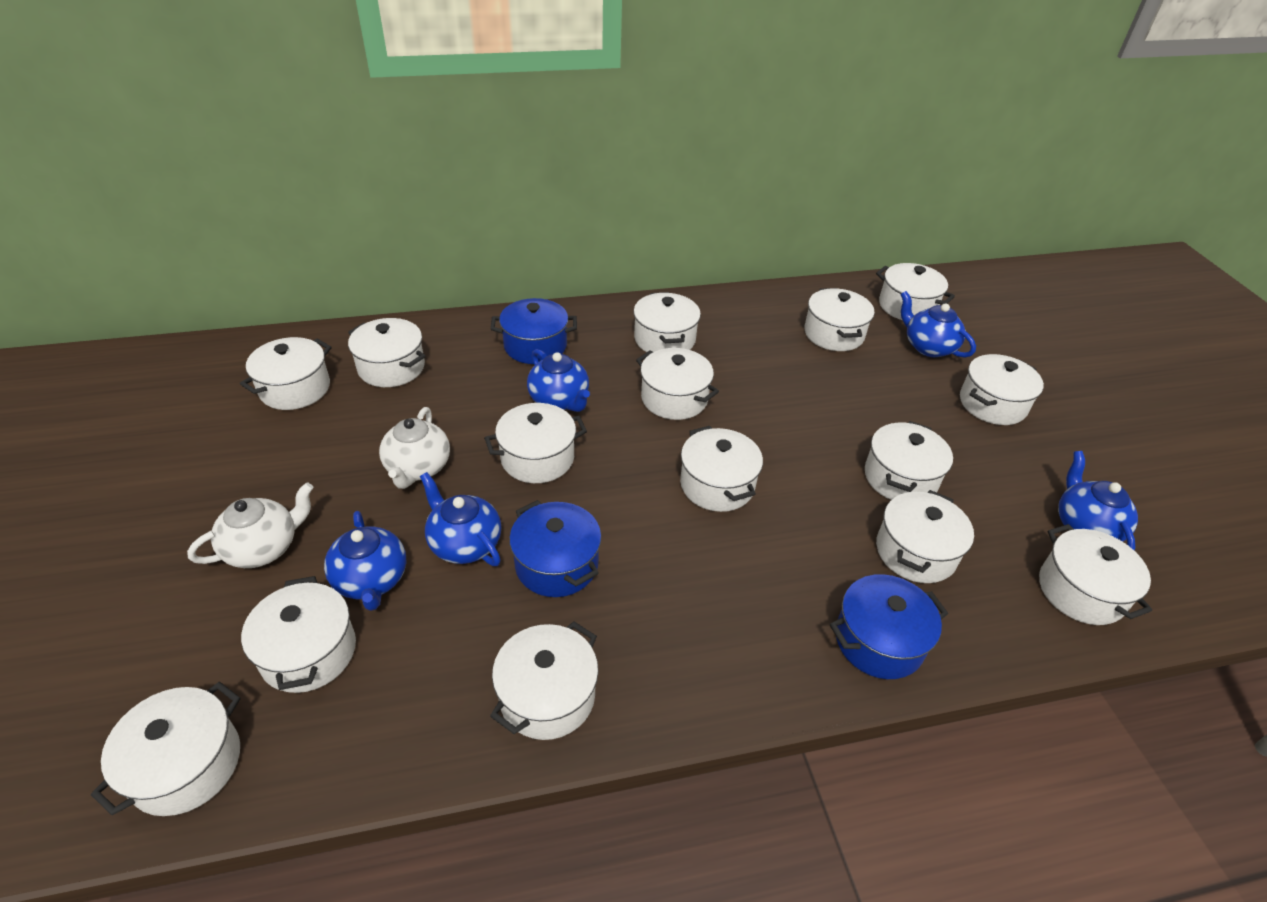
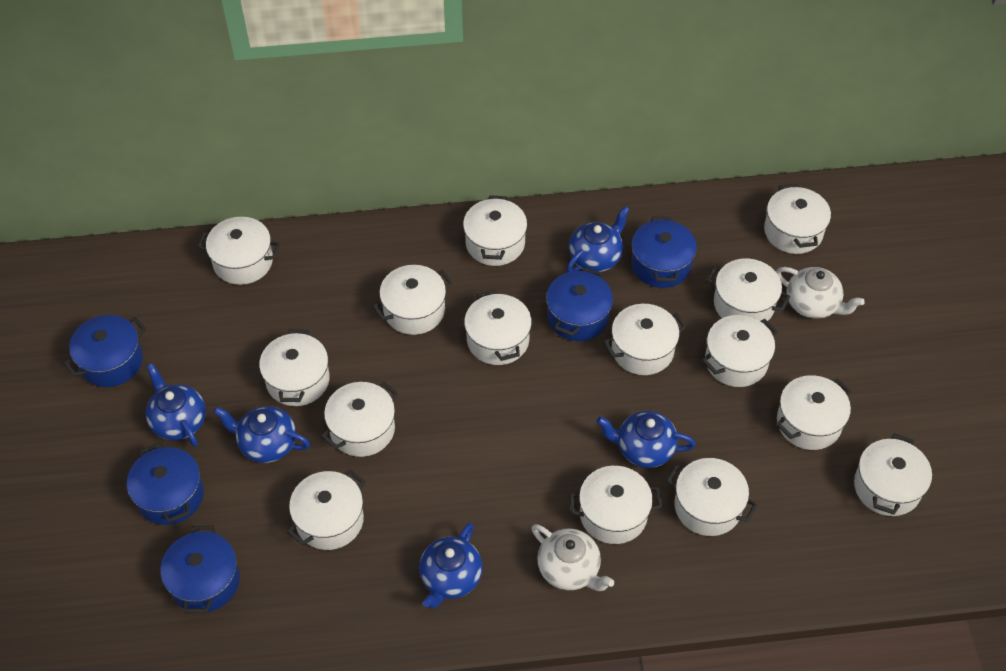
blue pot: 3 -> 5

